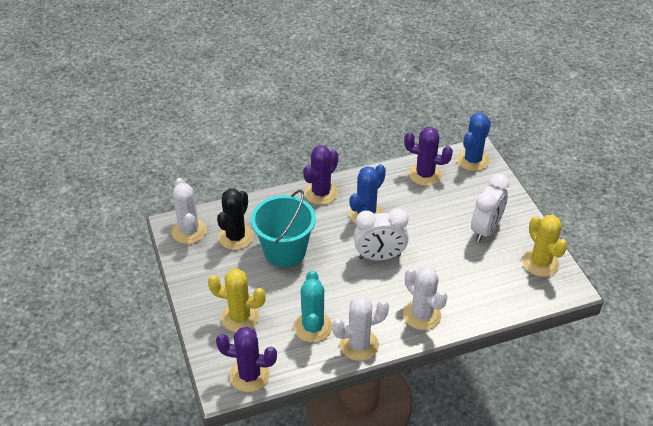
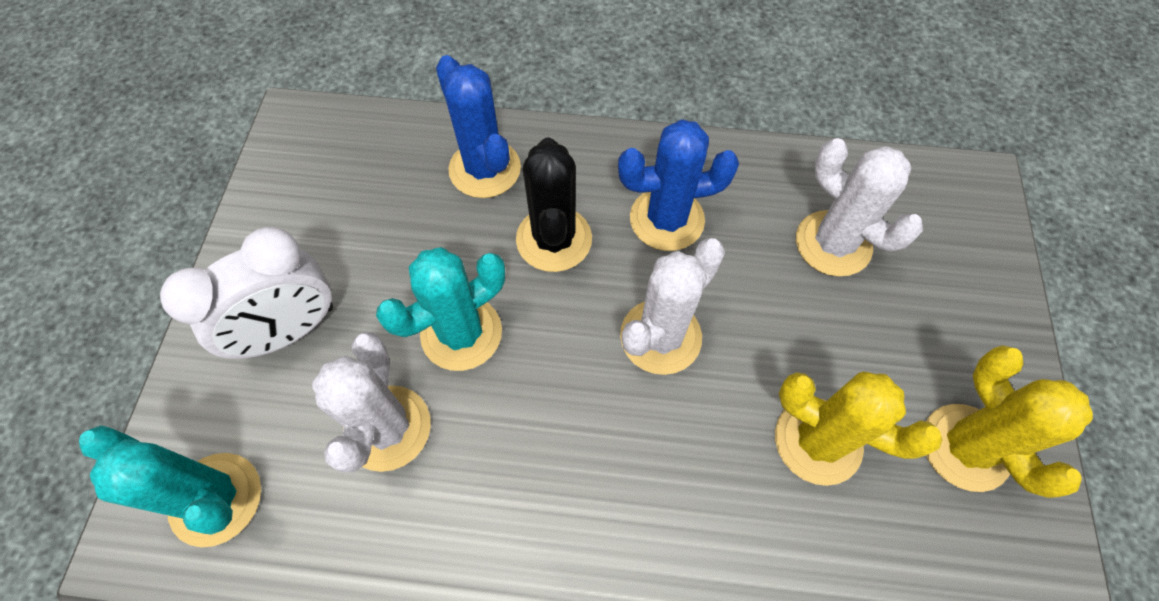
purple cactus: 3 -> 0
turquoise bucket: 1 -> 0
turquoise cactus: 1 -> 2
white clock: 2 -> 1

